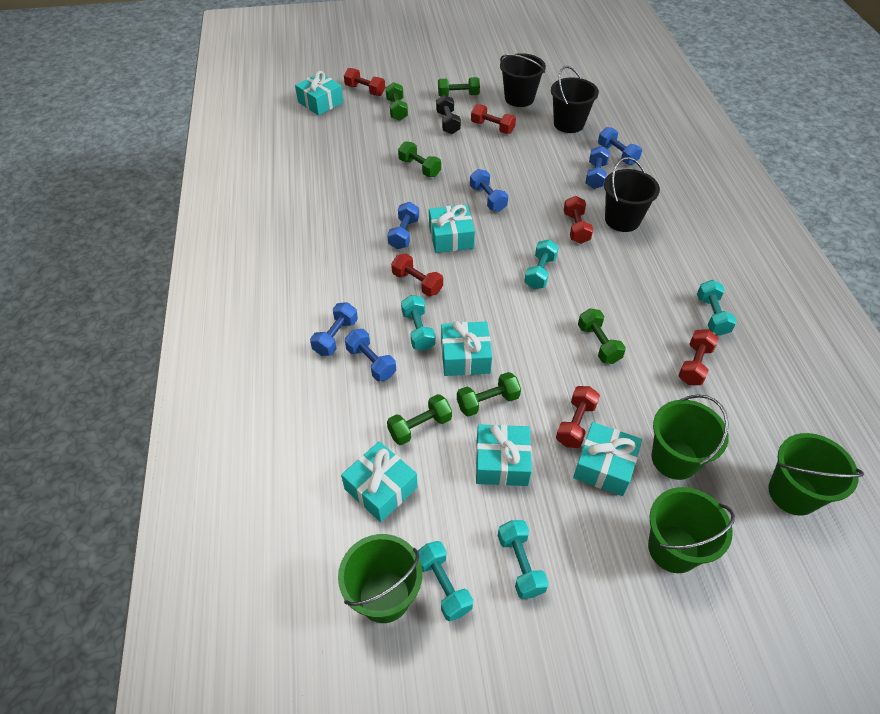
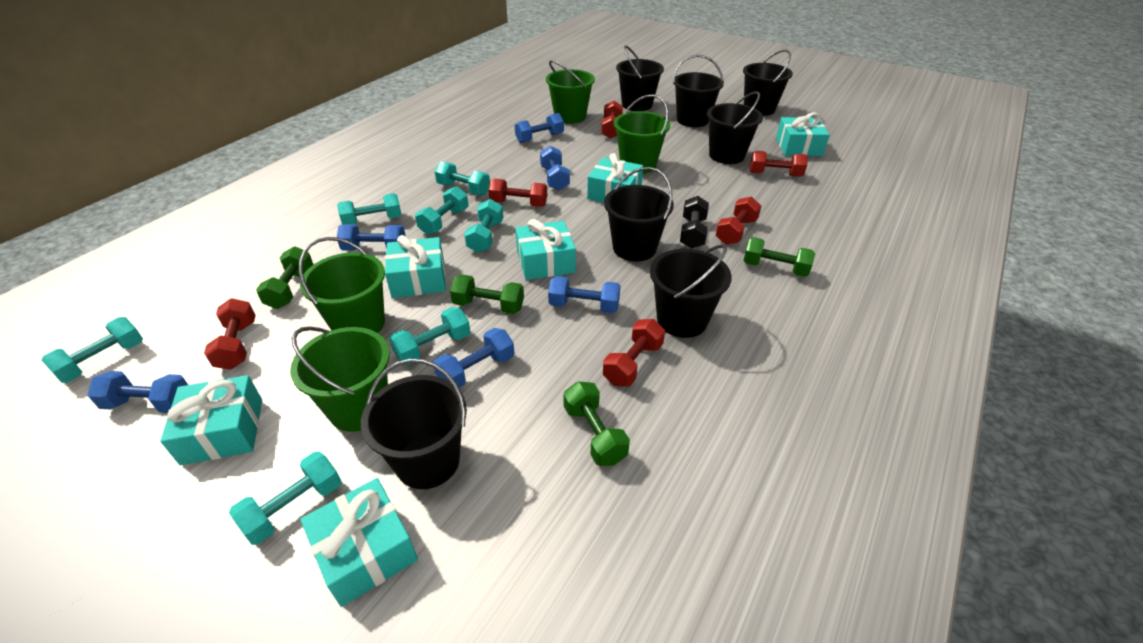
black bucket: 3 -> 7
green dumbbell: 6 -> 4
turquoise dumbbell: 5 -> 7

